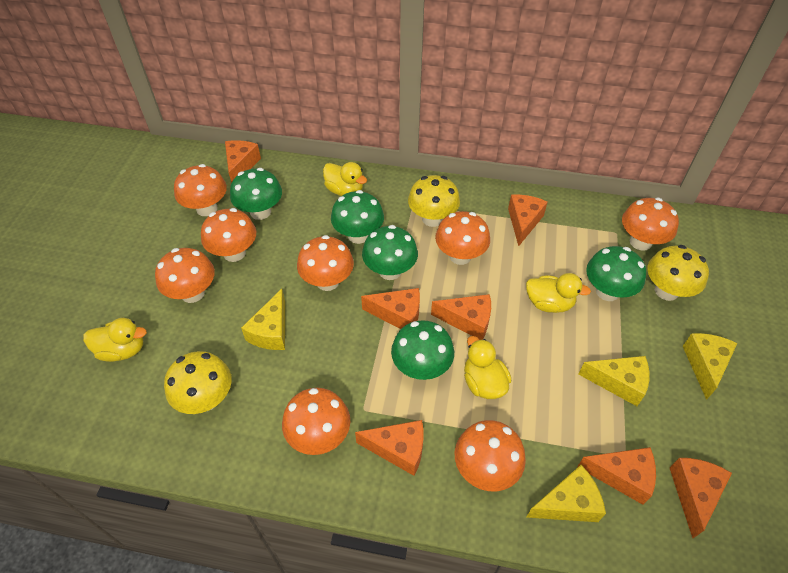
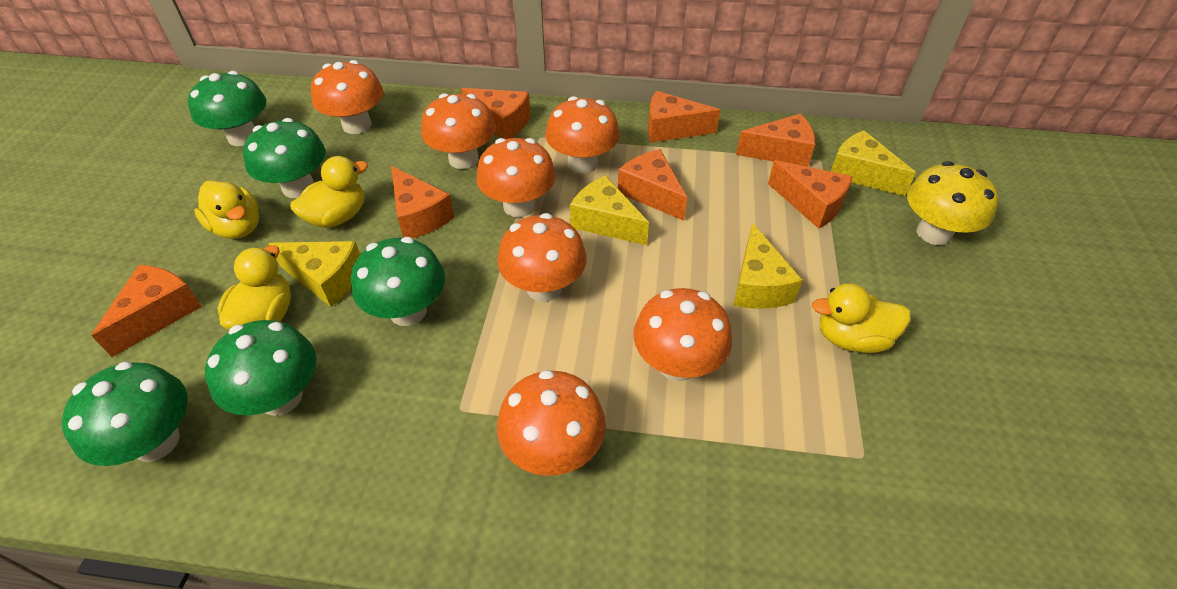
orange mushroom: 8 -> 7
yellow mushroom: 3 -> 1

